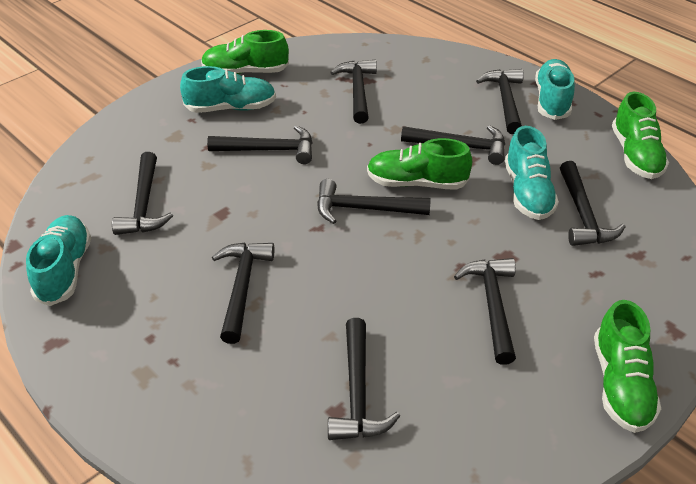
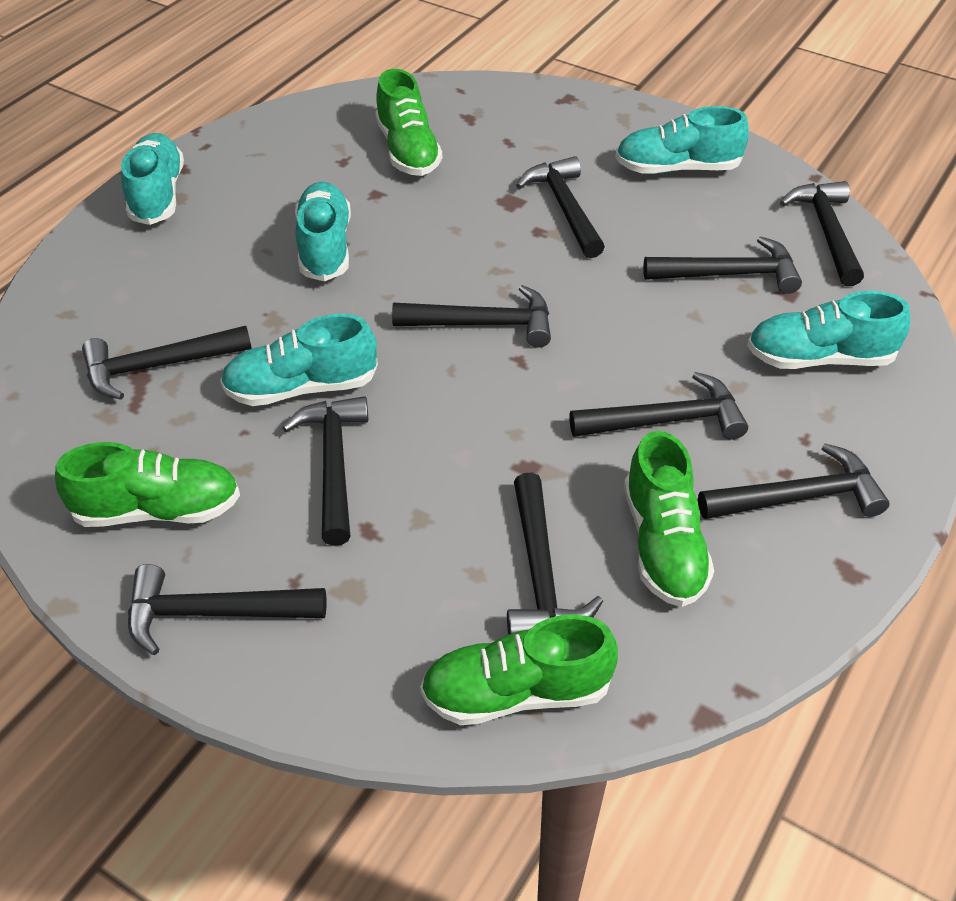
turquoise shoe: 4 -> 5

